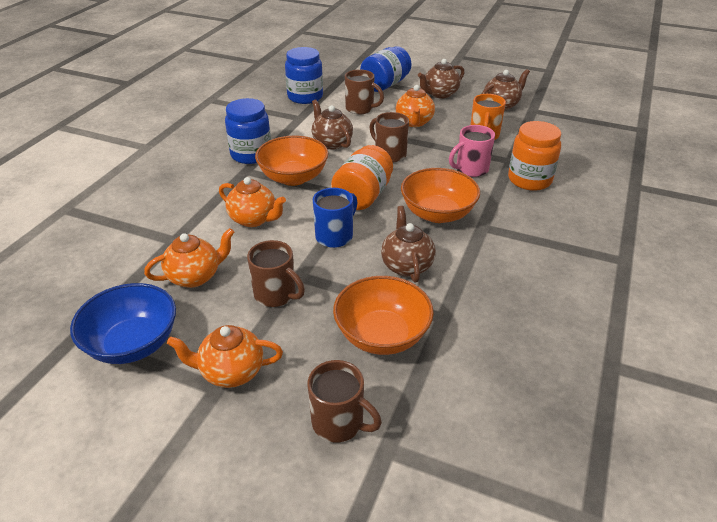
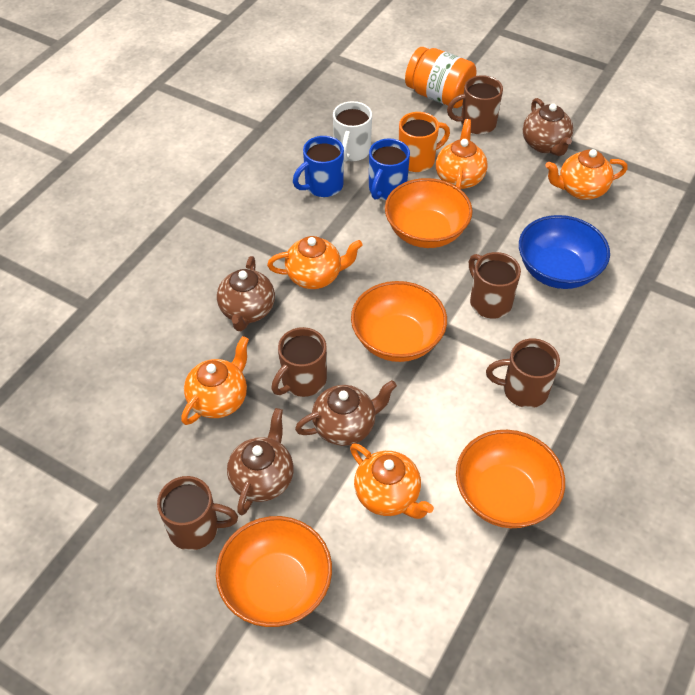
blue jar: 3 -> 0
blue mug: 1 -> 2
brown mug: 4 -> 5
orange bowl: 3 -> 4
orange jar: 2 -> 1
orange teapot: 4 -> 5
pink mug: 1 -> 0
white mug: 0 -> 1

